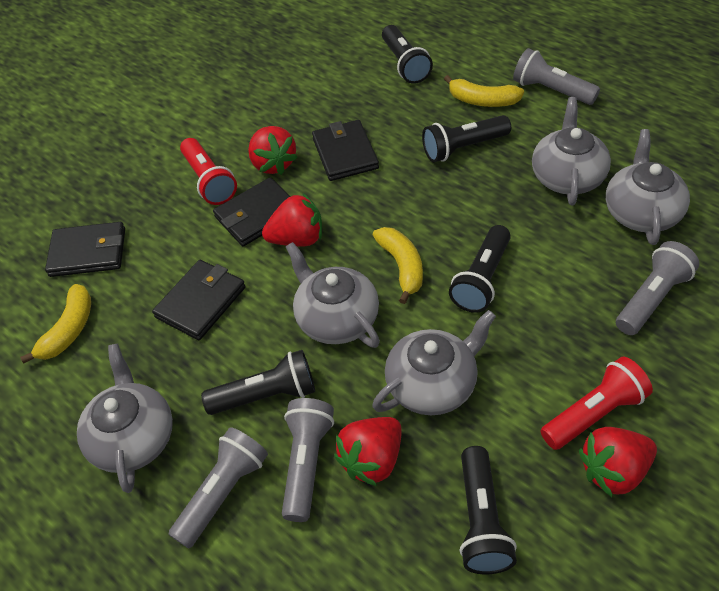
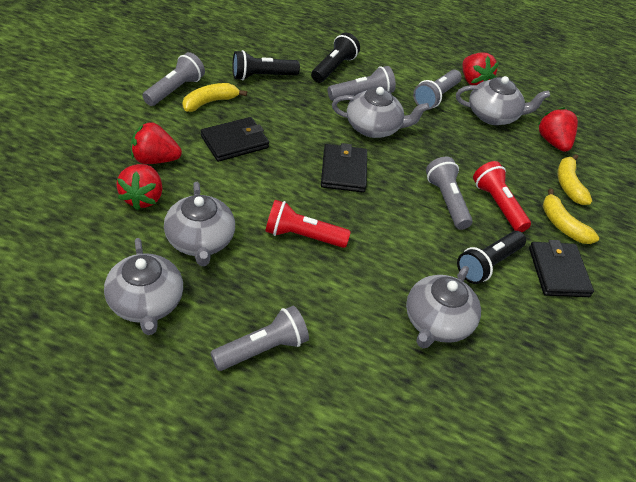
black flashlight: 5 -> 3
black wallet: 4 -> 3
grey flashlight: 4 -> 5

